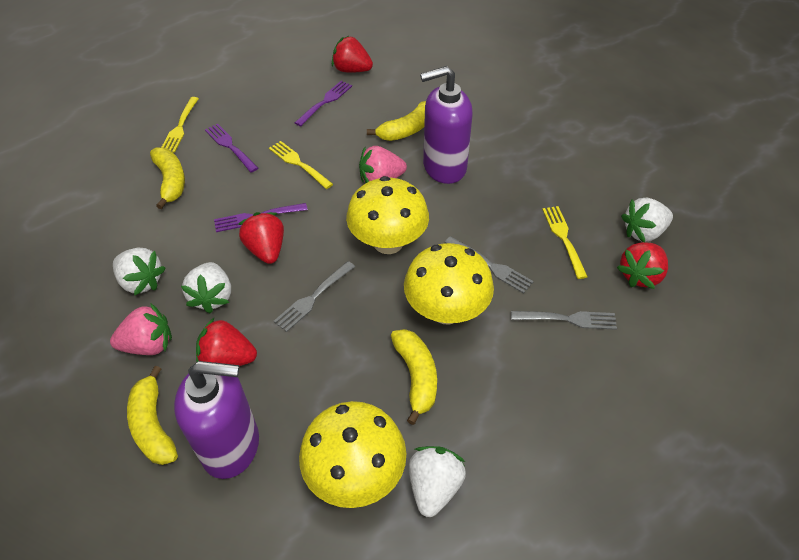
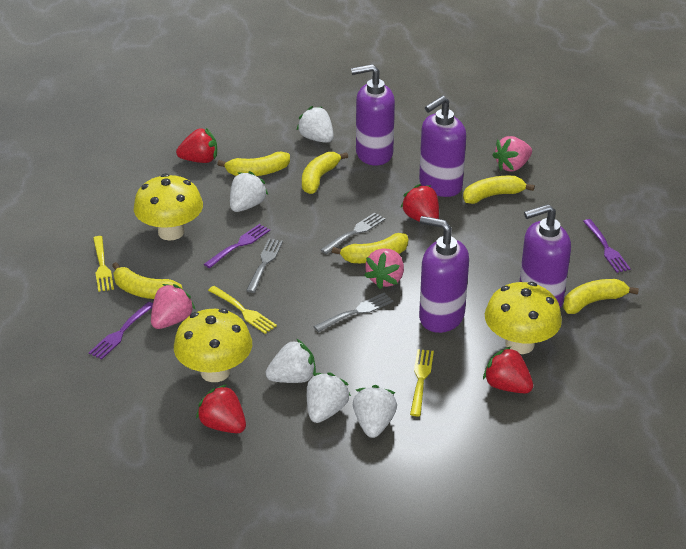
pink strawberry: 2 -> 3
purple soap dispenser: 2 -> 4
white strawberry: 4 -> 5
yellow banana: 4 -> 6

